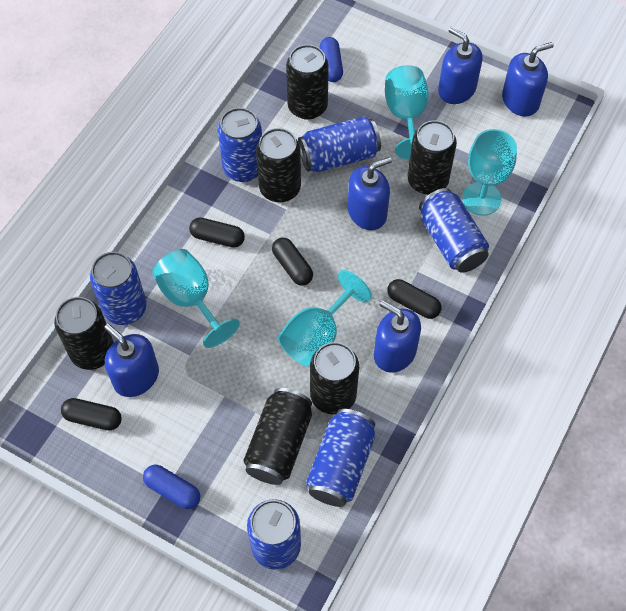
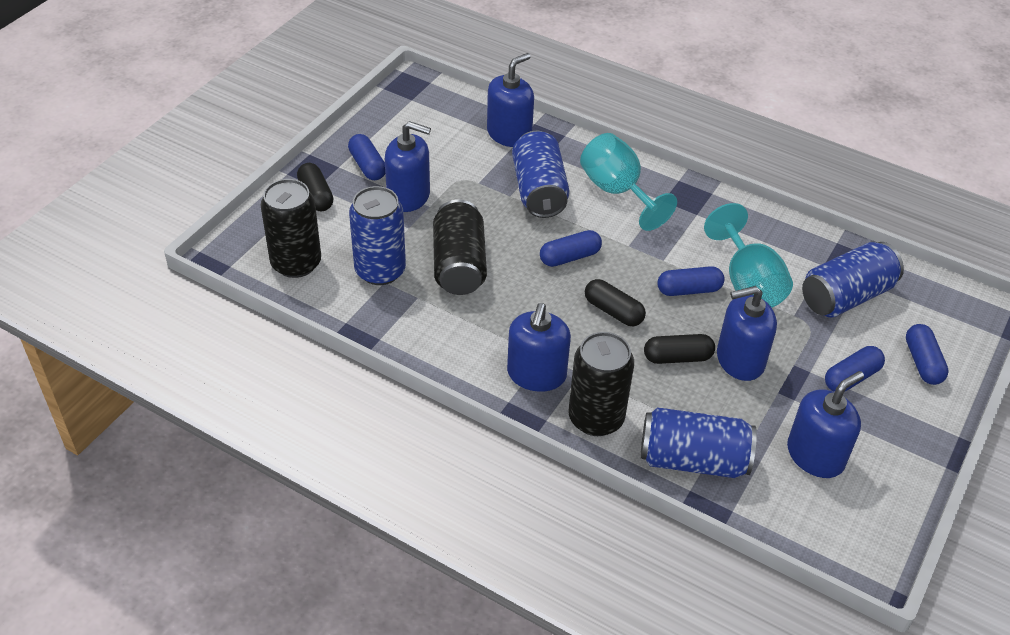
black can: 6 -> 3
black capsule: 4 -> 3
blue can: 6 -> 4
blue capsule: 2 -> 5
turquoise goblet: 4 -> 2

